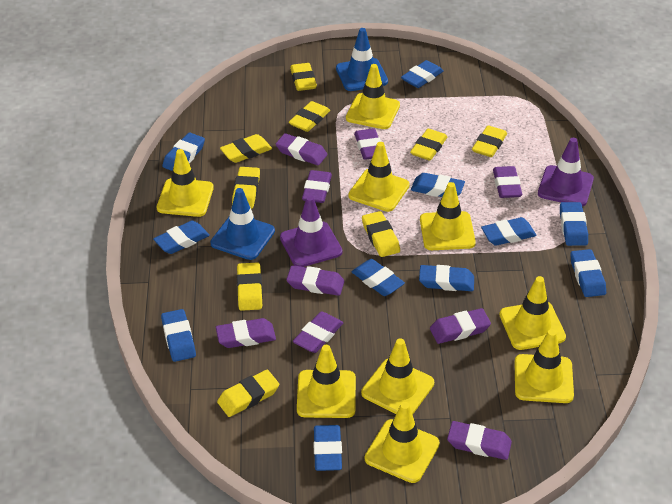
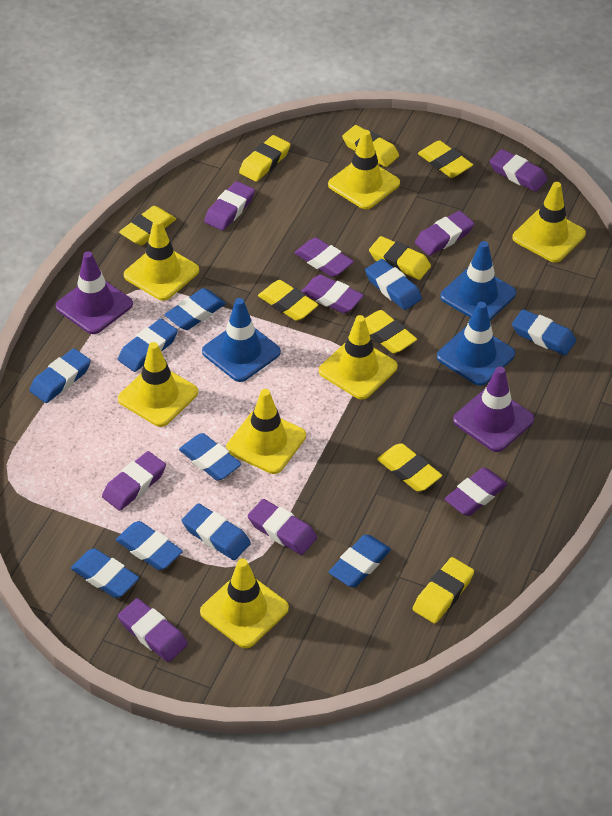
blue eraser: 11 -> 10
blue traffic cone: 2 -> 3
yellow traffic cone: 9 -> 7

